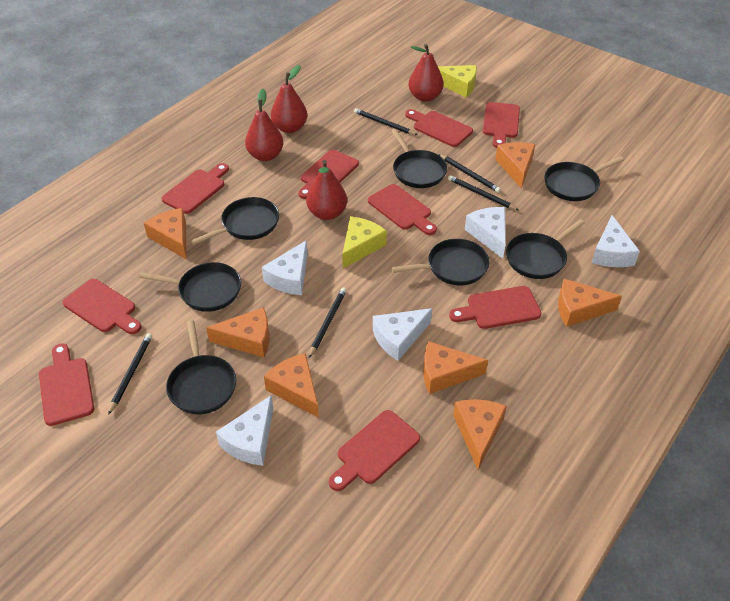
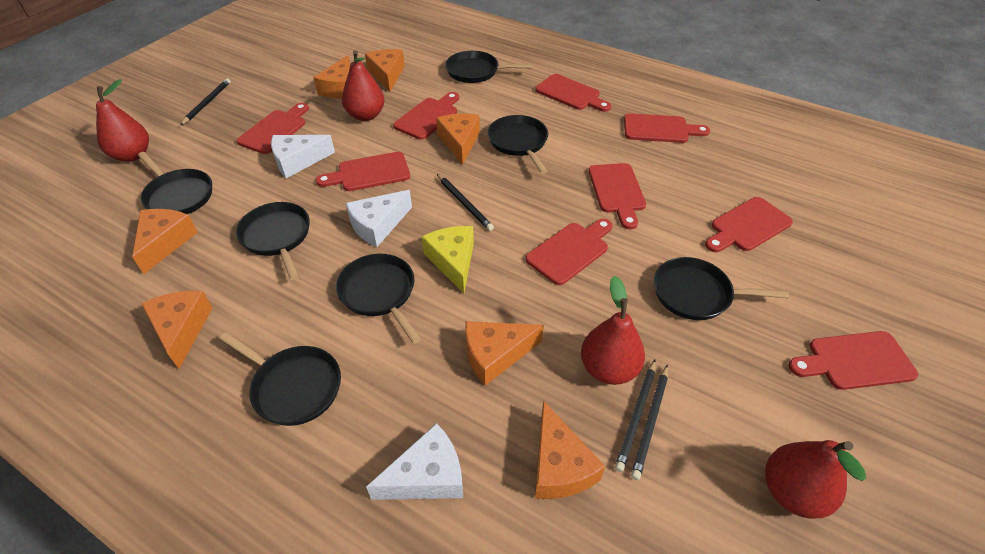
black pencil: 5 -> 4
white cheese: 5 -> 3
yellow cheese: 2 -> 1

